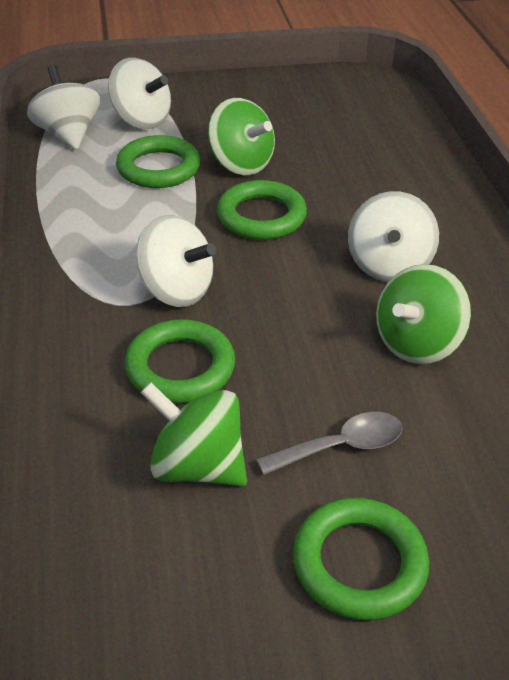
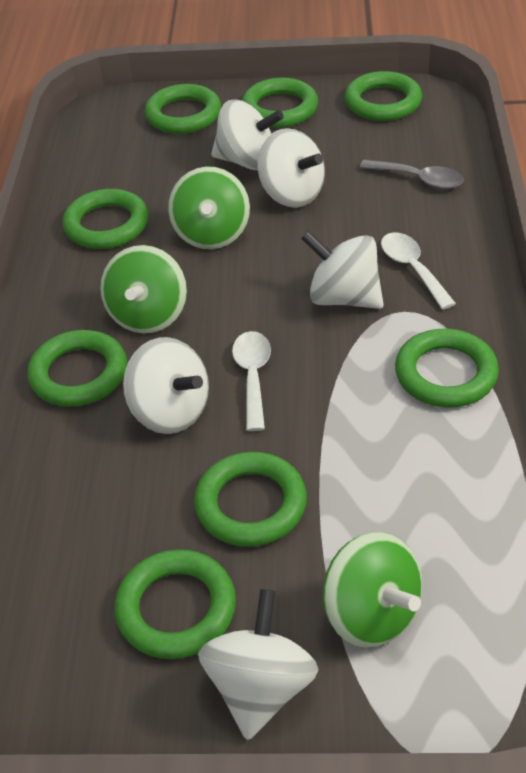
green ring: 4 -> 8
white spinning top: 4 -> 5
white spoon: 0 -> 2

